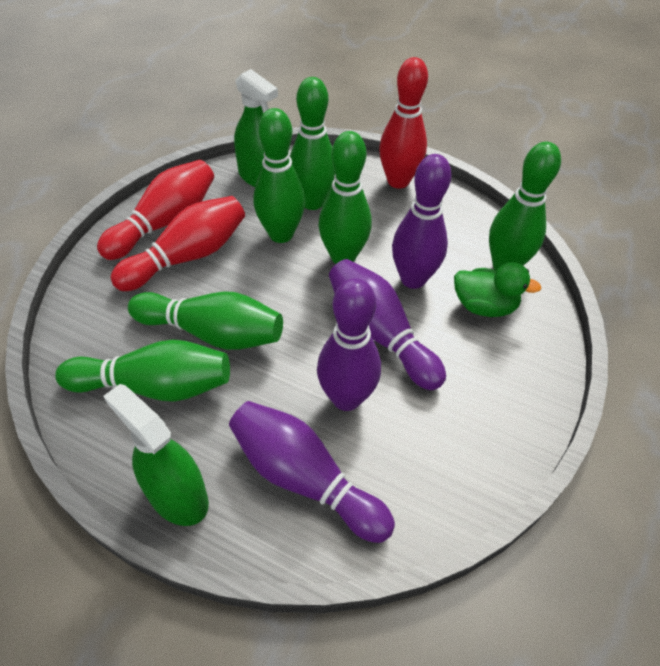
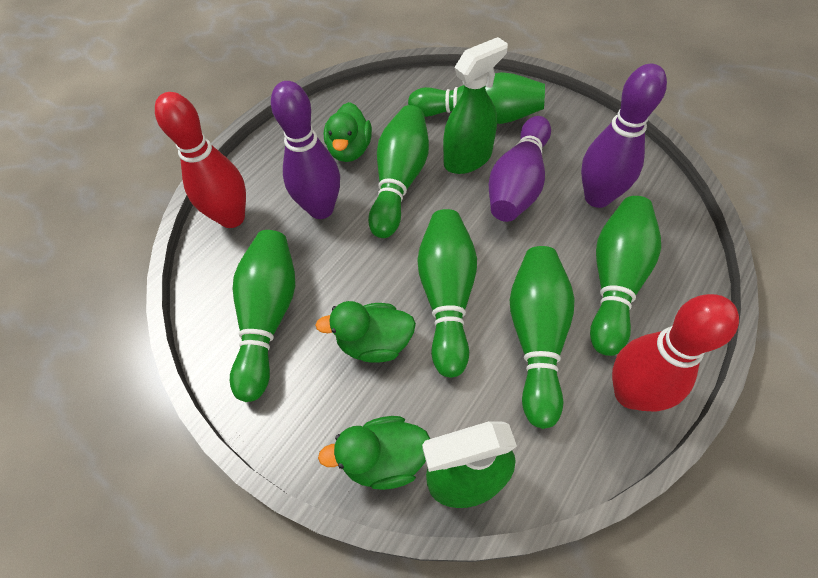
green duck: 1 -> 3
purple bowling pin: 4 -> 3
red bowling pin: 3 -> 2

